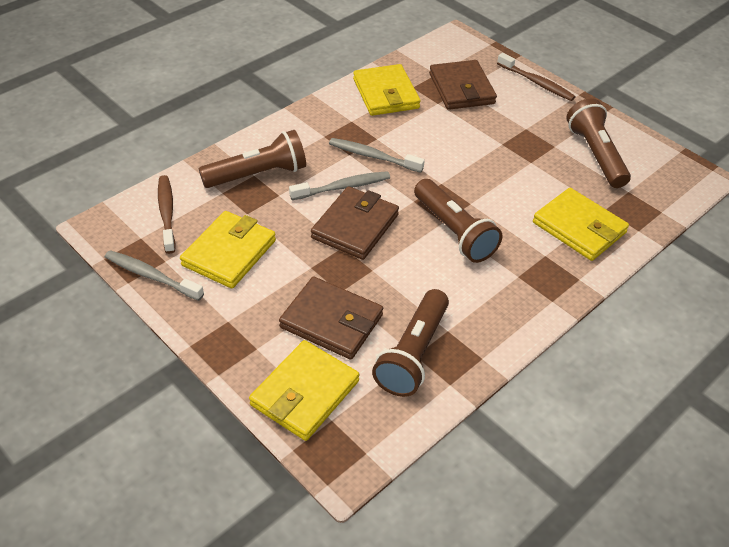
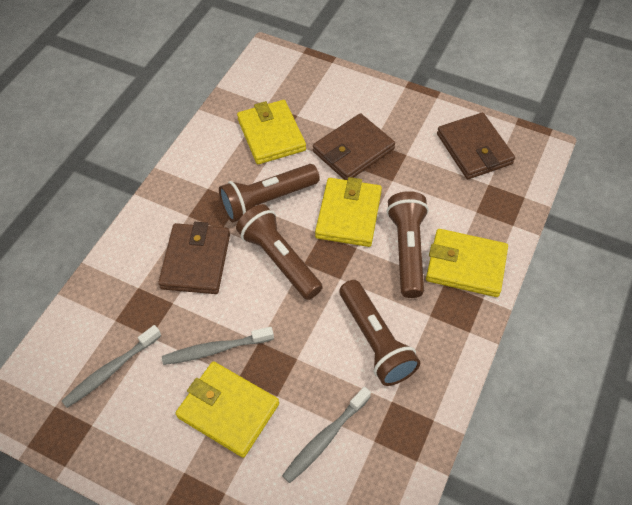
brown toothbrush: 2 -> 0

